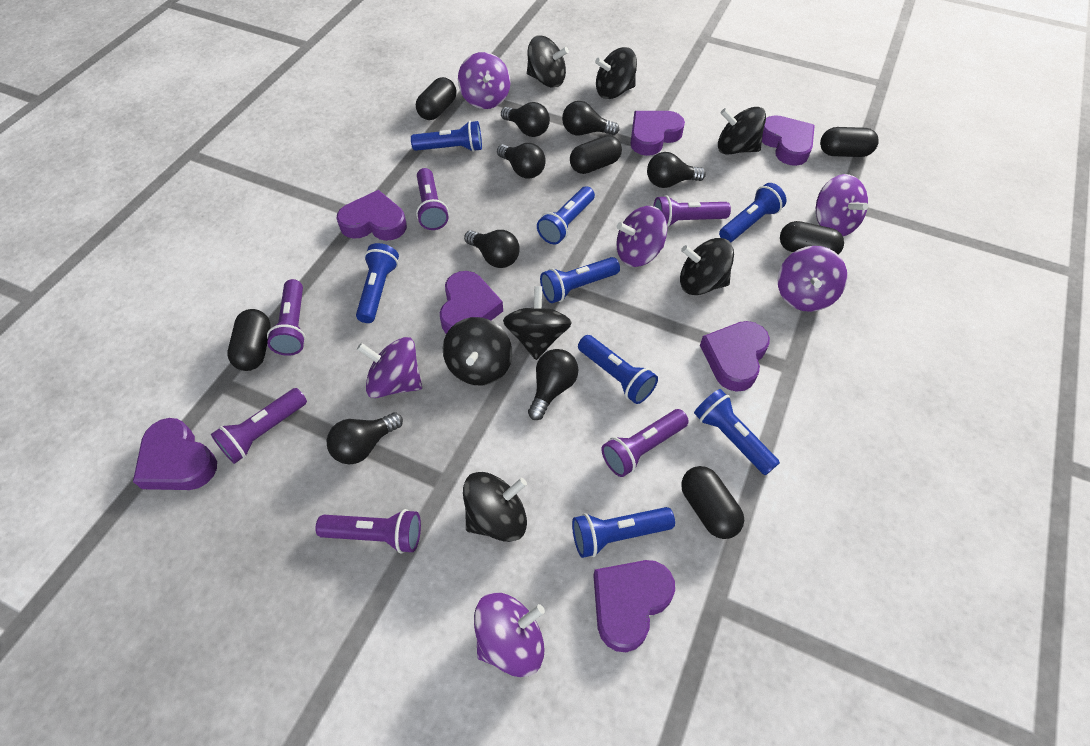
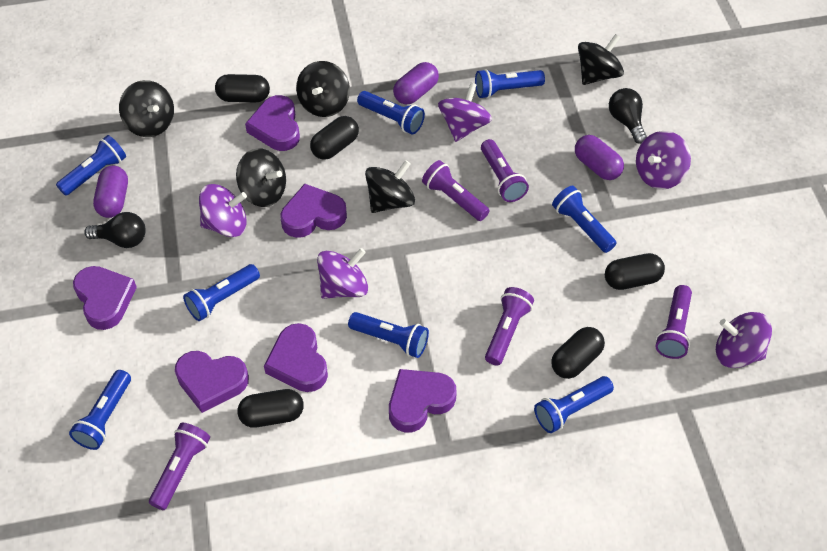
black capsule: 6 -> 5
black light bulb: 7 -> 2
black spinning top: 7 -> 5
purple capsule: 0 -> 3
purple flashlight: 6 -> 5
purple heart: 7 -> 6
purple spinning top: 6 -> 5

